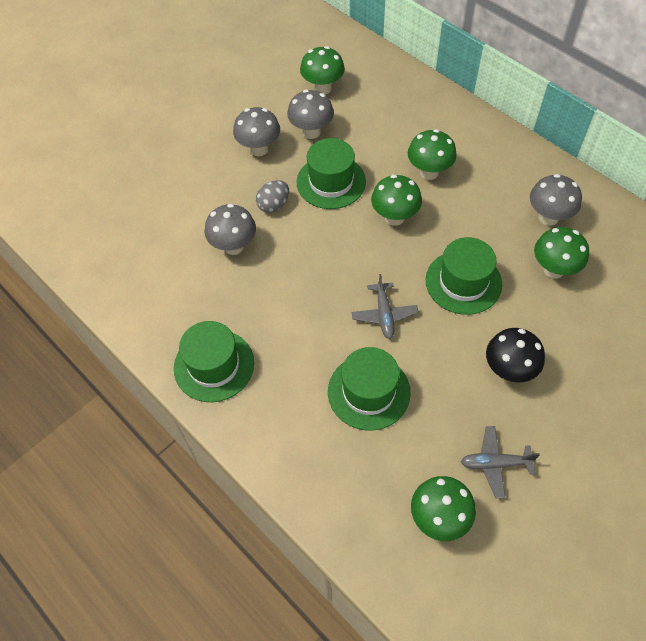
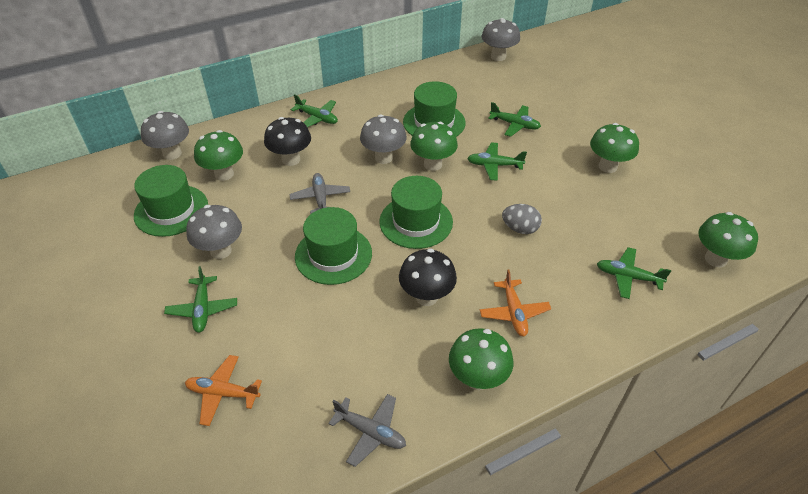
black mushroom: 1 -> 2
green plane: 0 -> 5
orange plane: 0 -> 2

